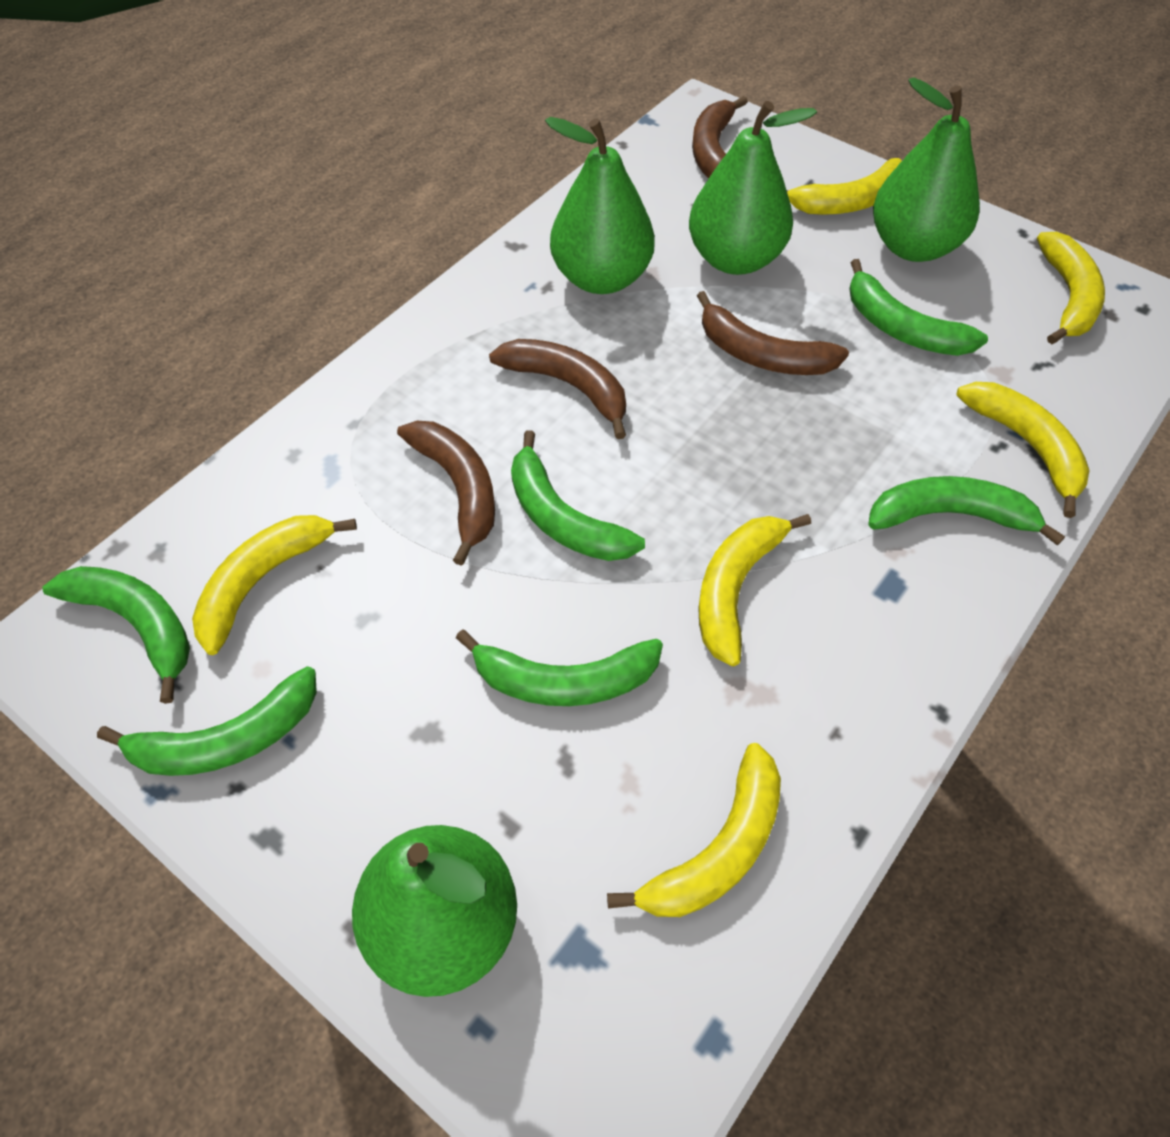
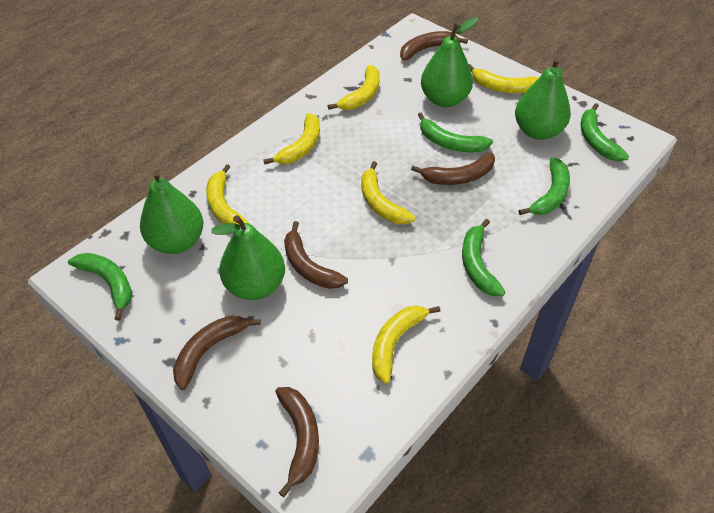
brown banana: 4 -> 5
green banana: 6 -> 5

